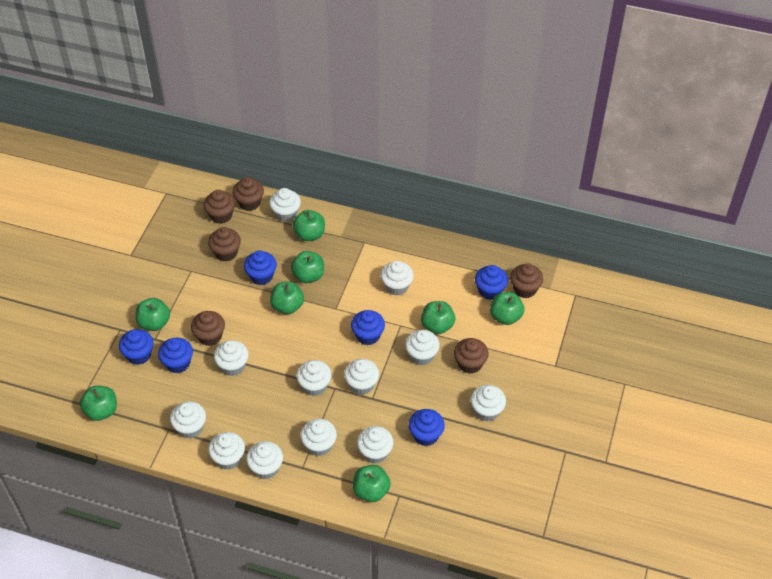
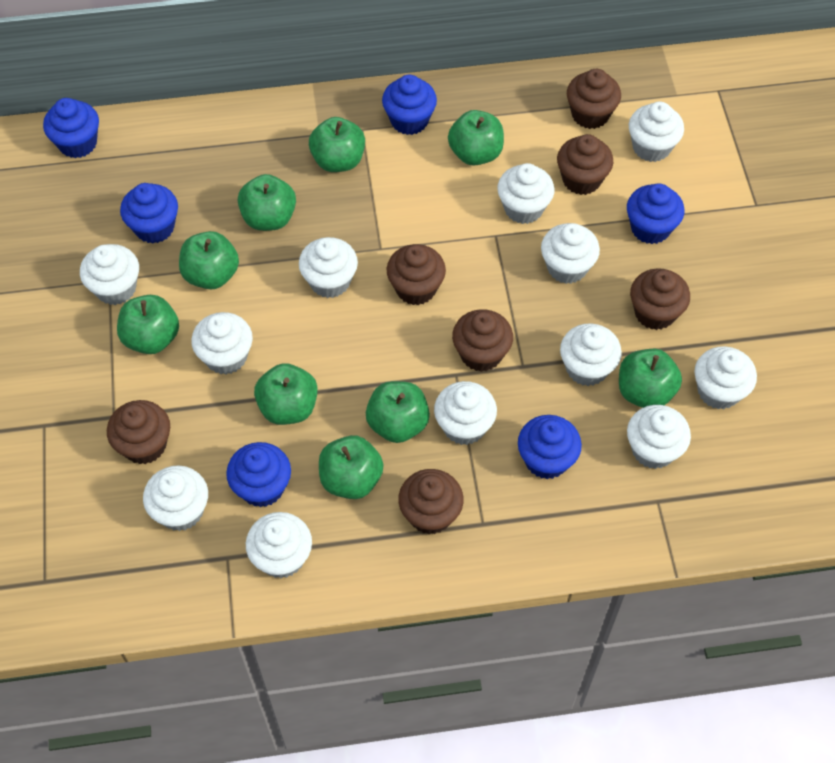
brown cupcake: 6 -> 7
green apple: 8 -> 9

